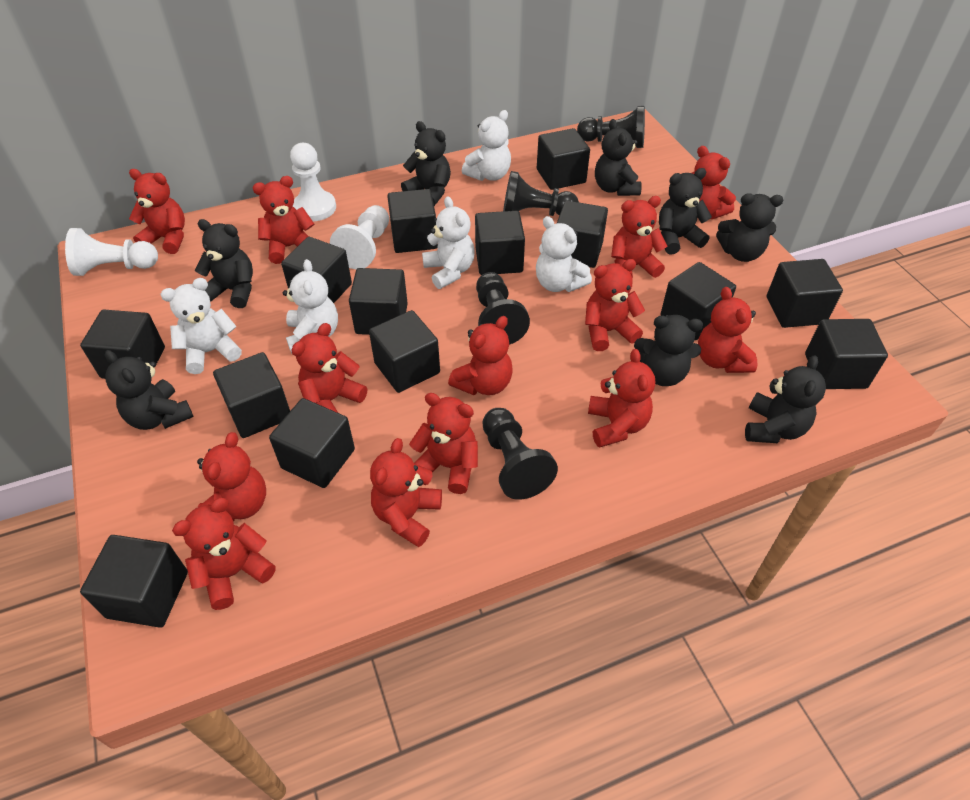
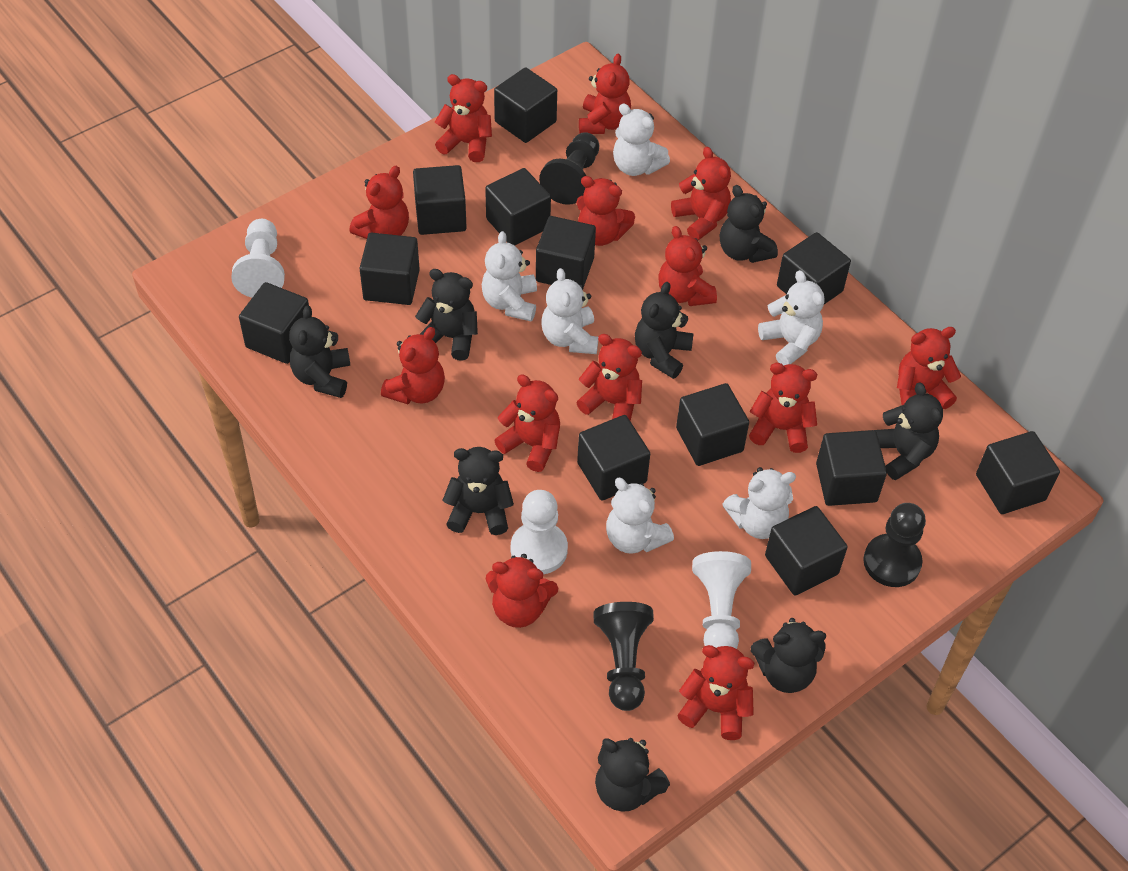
black cube: 14 -> 12
black pawn: 4 -> 3
white teddy bear: 5 -> 6

